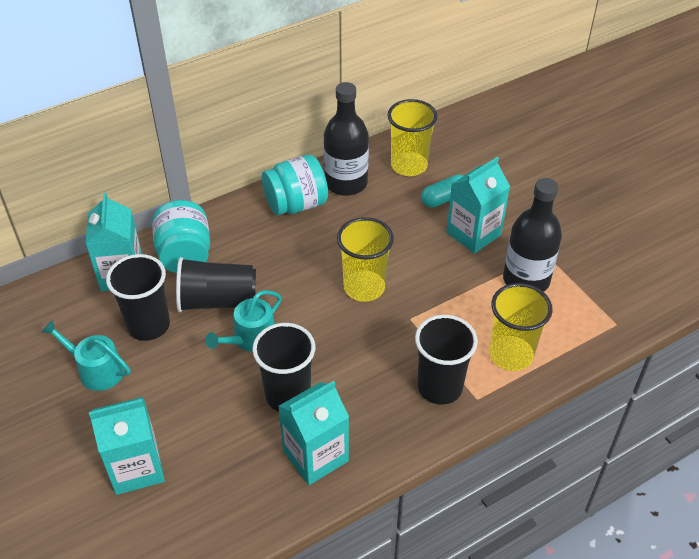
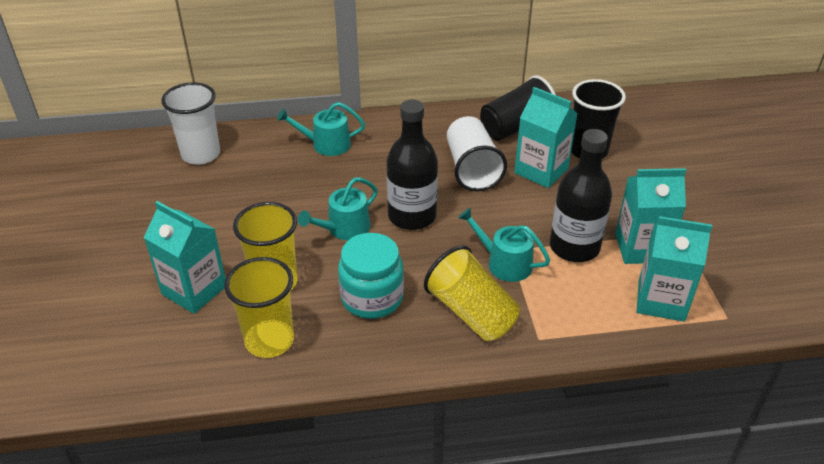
black cup: 4 -> 2
turquoise capsule: 1 -> 0
turquoise jar: 2 -> 1
turquoise watering can: 2 -> 3
white cup: 0 -> 2

